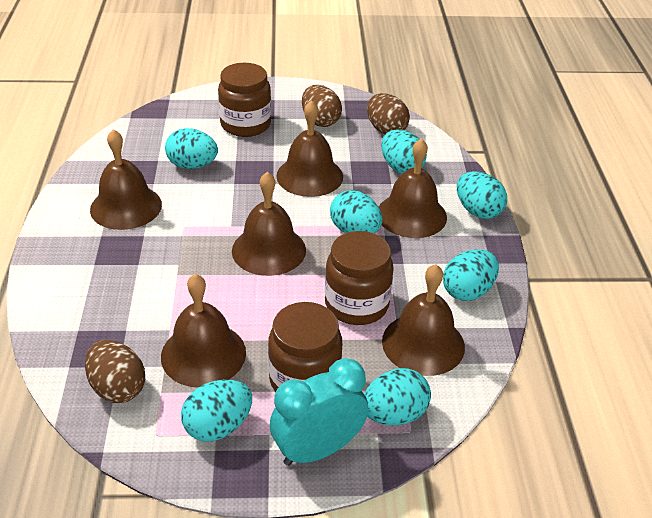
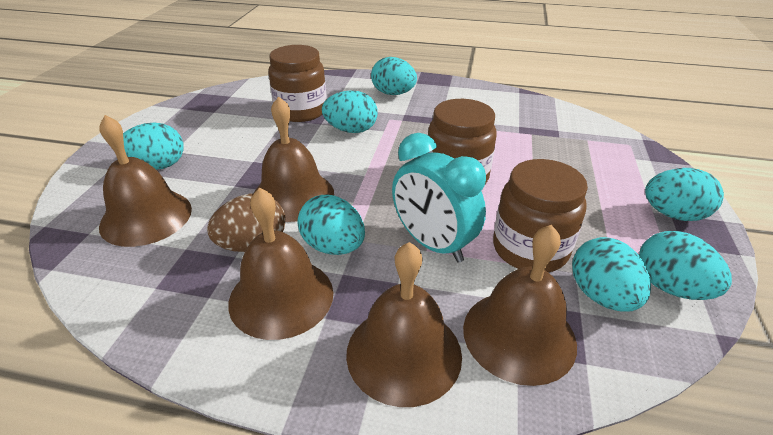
brown bell: 6 -> 5
brown egg: 3 -> 1

